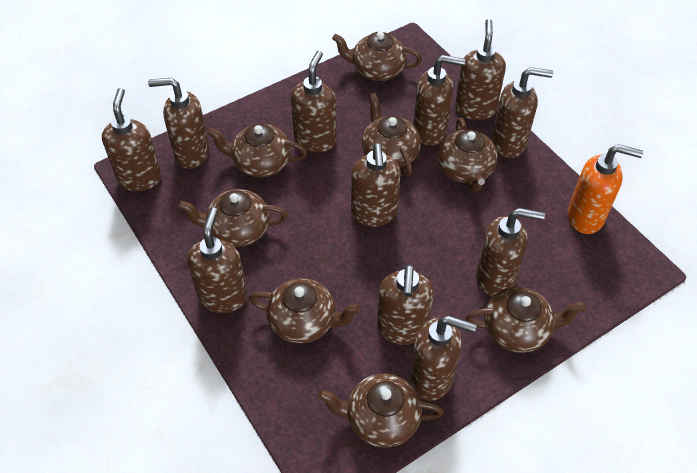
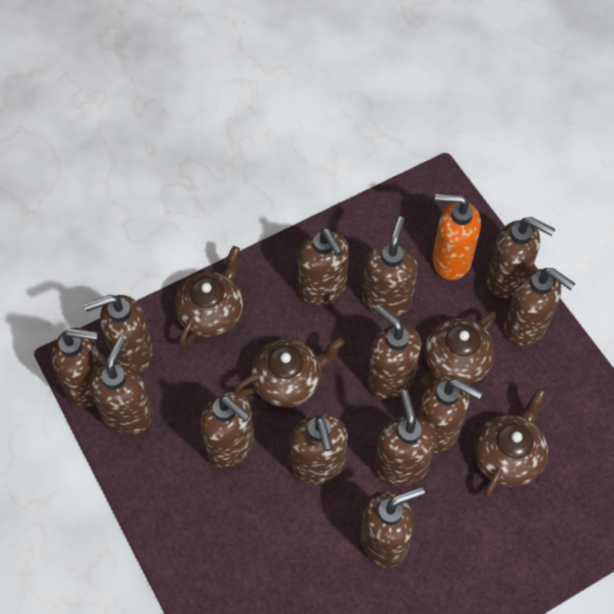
brown soap dispenser: 11 -> 13
brown teapot: 8 -> 4

